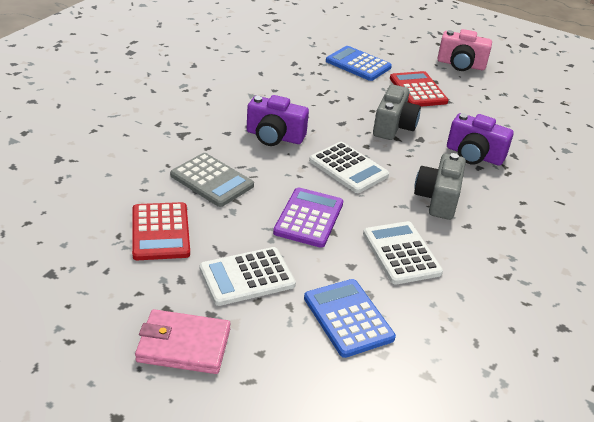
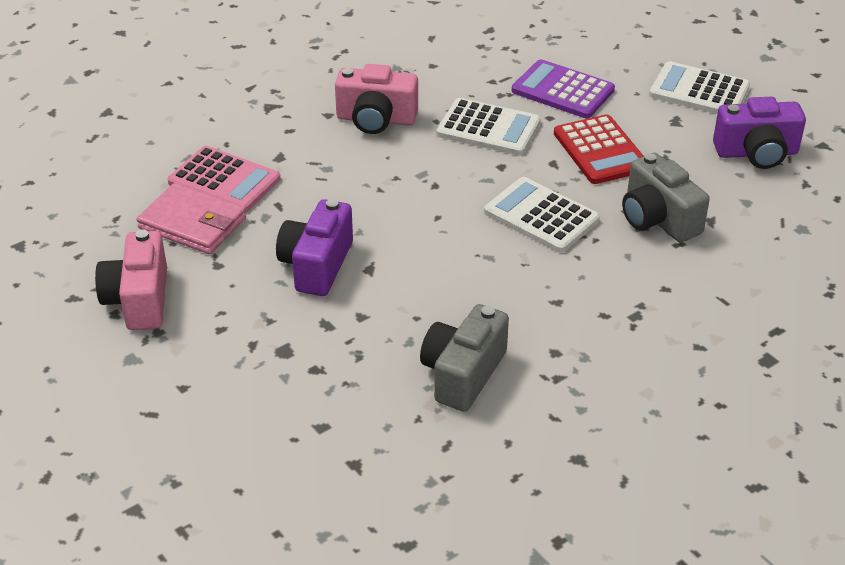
blue calculator: 2 -> 0
grey calculator: 1 -> 0
pink calculator: 0 -> 1
pink camera: 1 -> 2
red calculator: 2 -> 1

